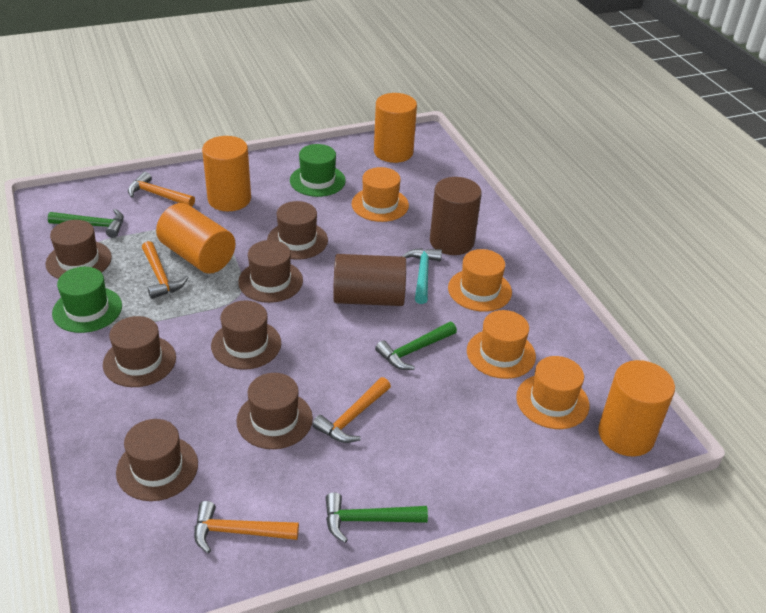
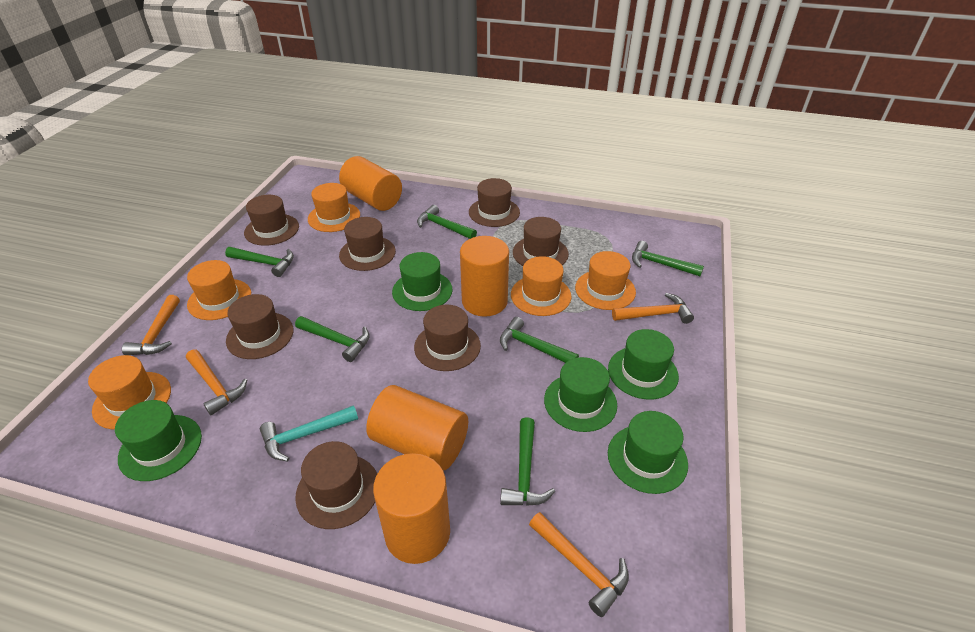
brown cylinder: 2 -> 0
green hammer: 3 -> 6
green hat: 2 -> 5
orange hat: 4 -> 5

